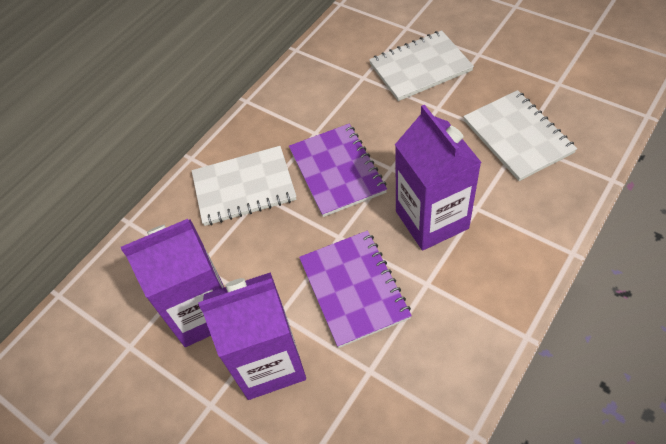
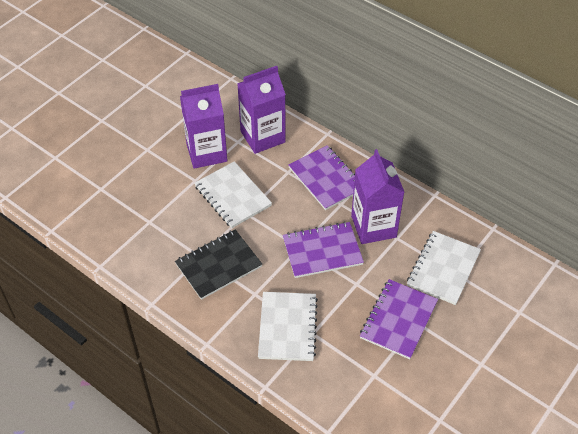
black notebook: 0 -> 1
purple notebook: 2 -> 3

